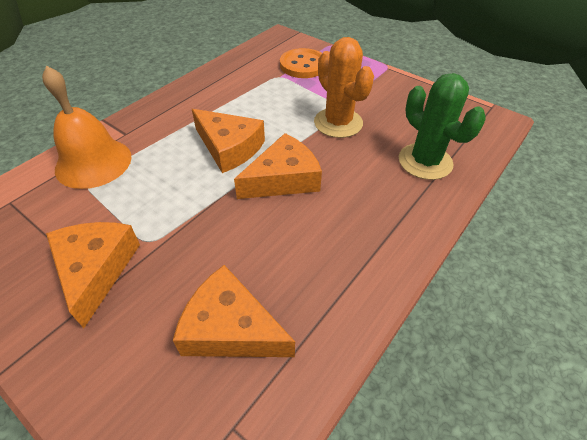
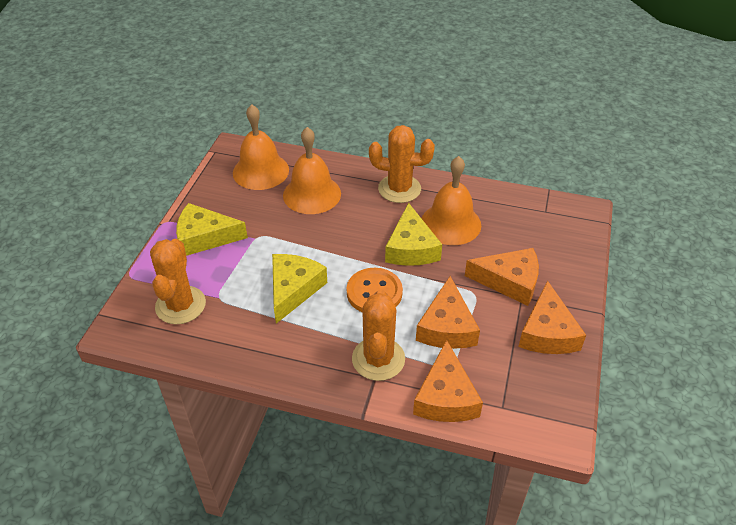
green cactus: 1 -> 0
orange bell: 1 -> 3
orange cactus: 1 -> 3
yellow cheese: 0 -> 3

